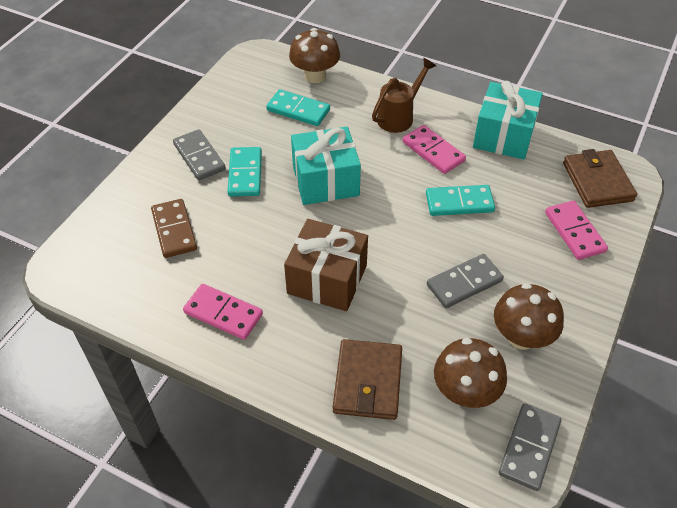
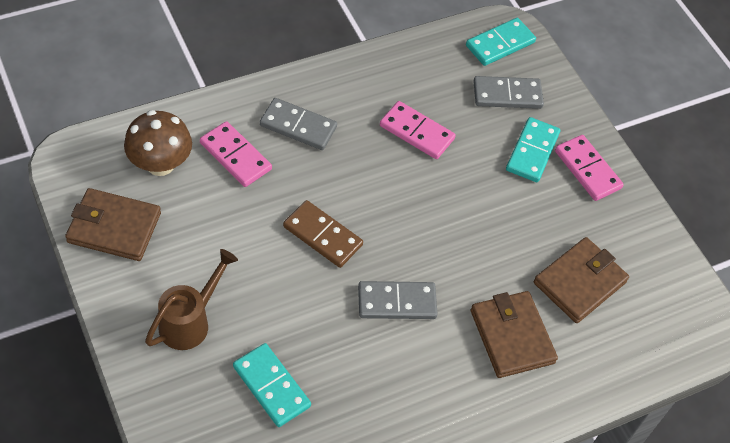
brown gift: 1 -> 0
brown mushroom: 3 -> 1
brown wallet: 2 -> 3
turquoise gift: 2 -> 0

